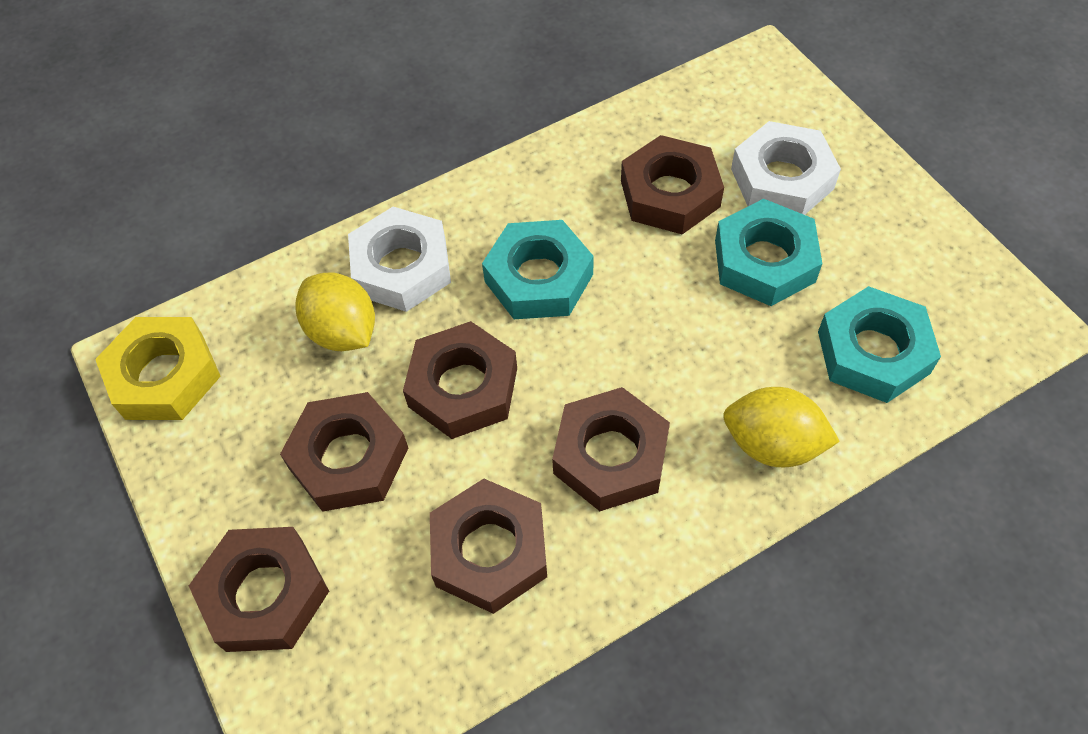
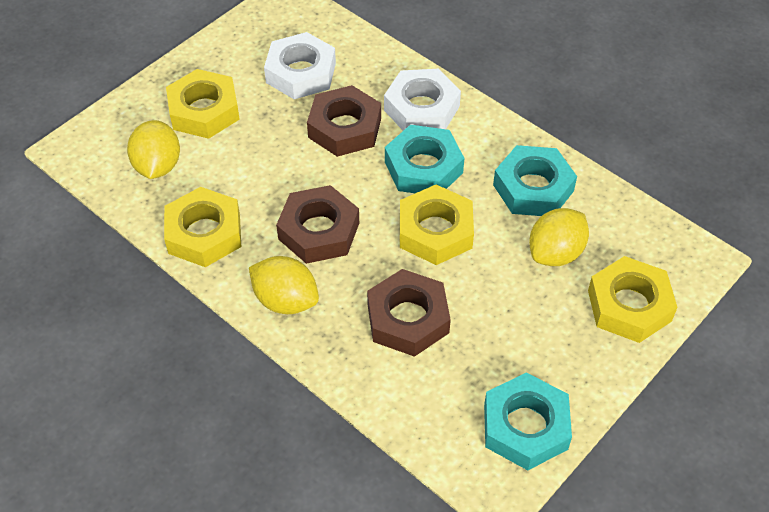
brown nut: 6 -> 3
yellow lemon: 2 -> 3
yellow nut: 1 -> 4

